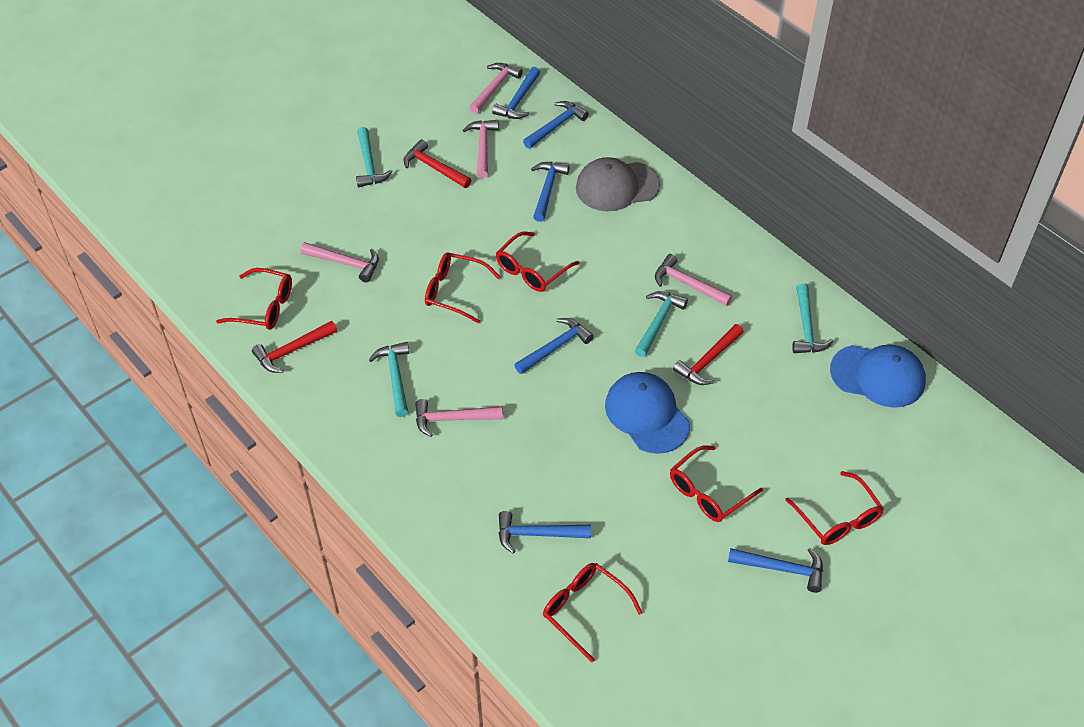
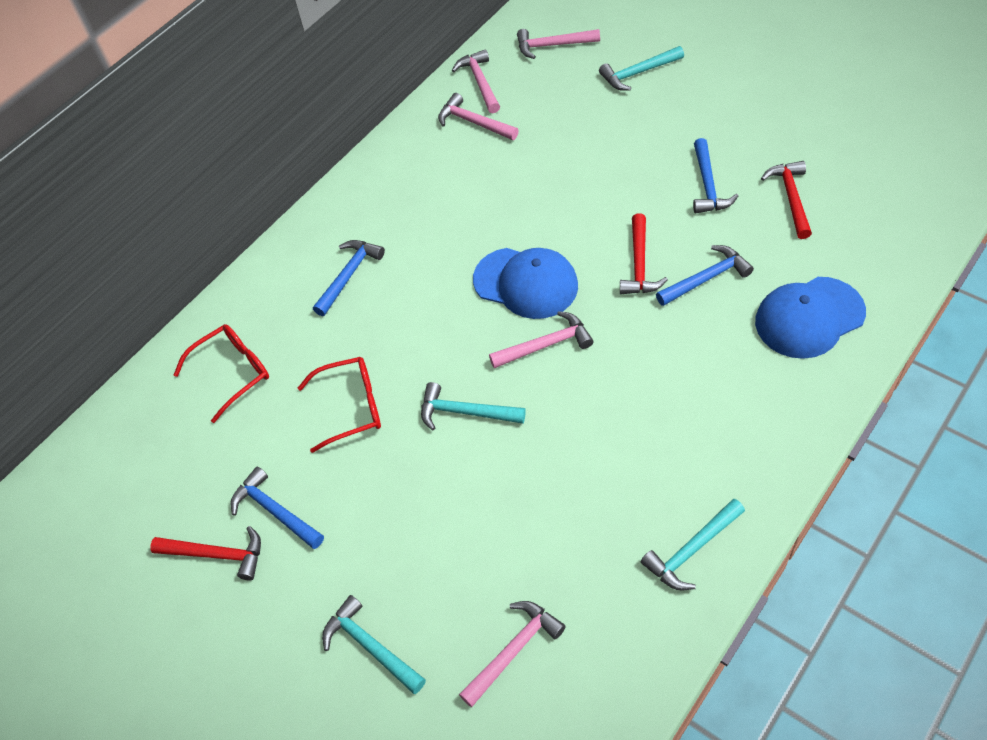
blue hammer: 6 -> 4
grey cap: 1 -> 0
red glasses: 6 -> 2

